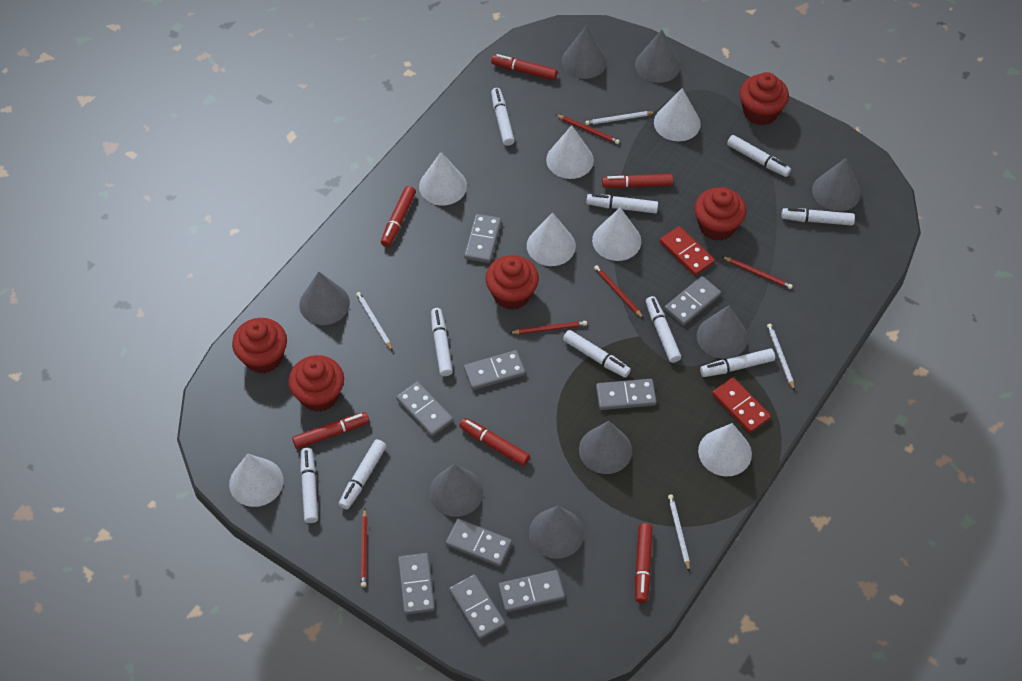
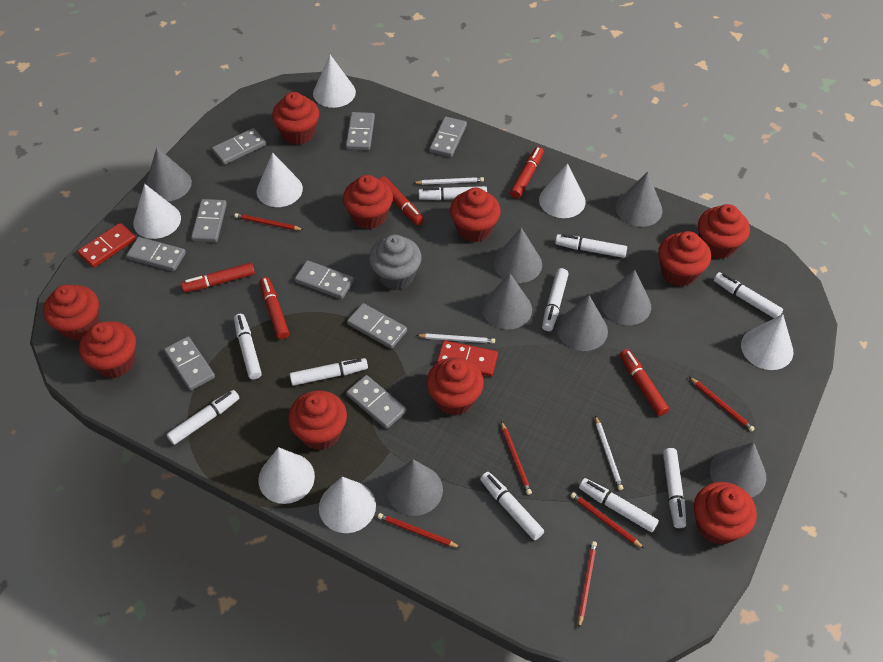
grey cupcake: 0 -> 1
red cupcake: 5 -> 10
red marker: 6 -> 5
red pencil: 5 -> 6
white pencil: 4 -> 3

